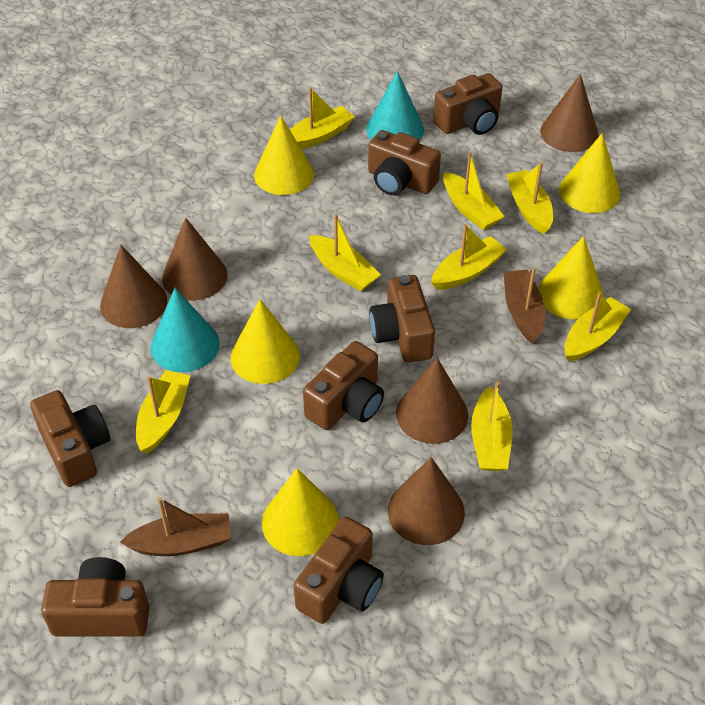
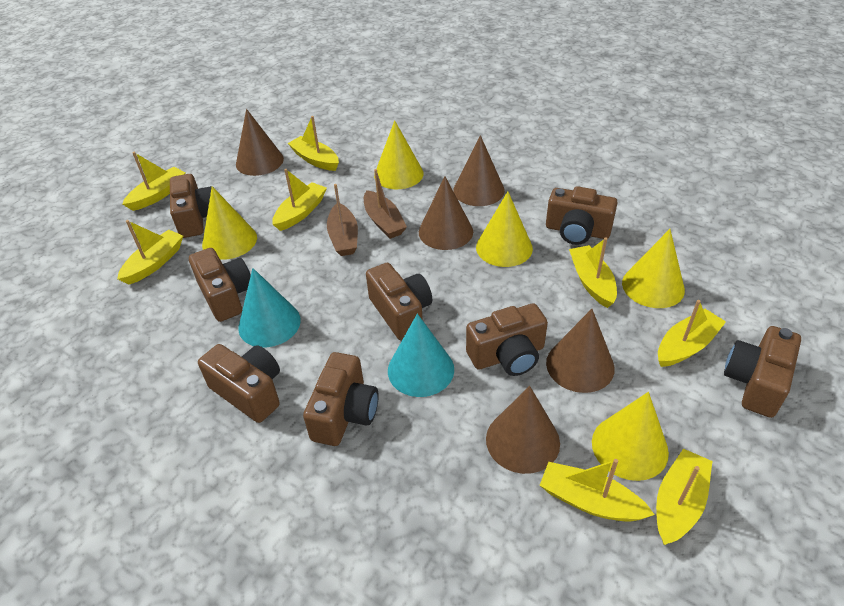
brown camera: 7 -> 8

